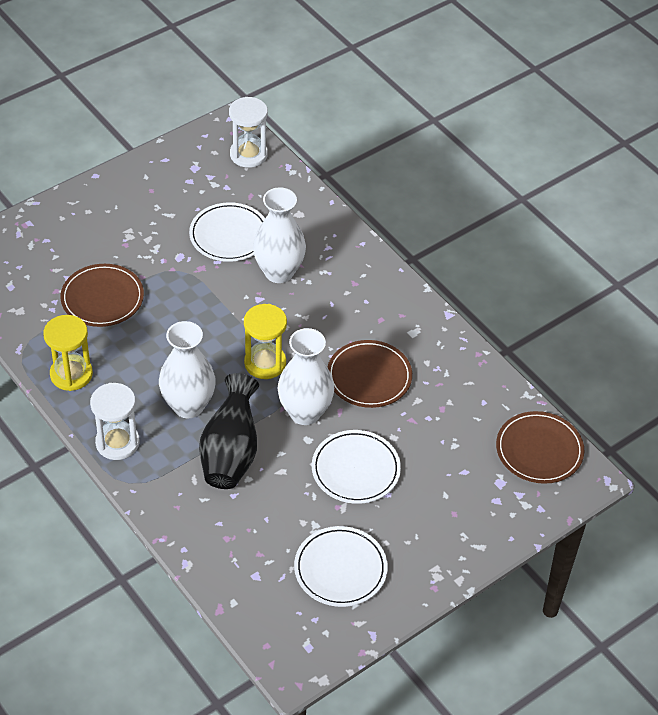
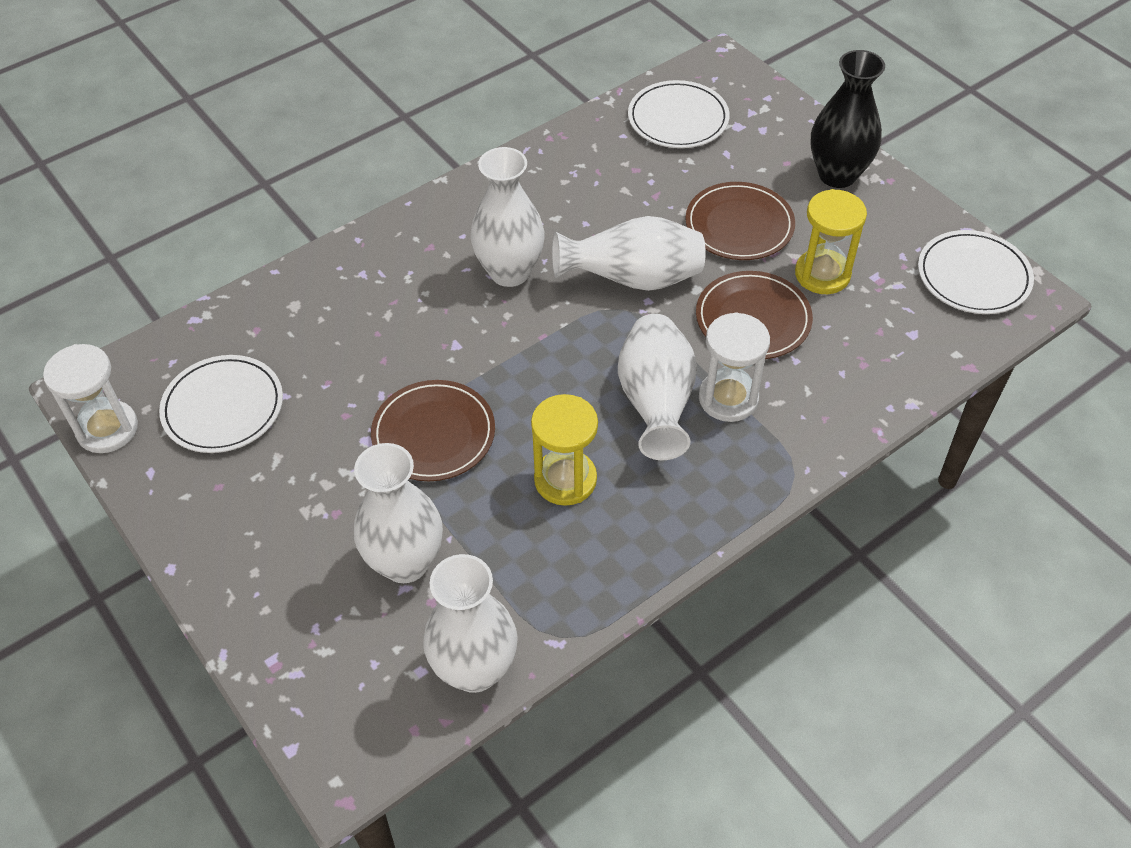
white vase: 3 -> 5

